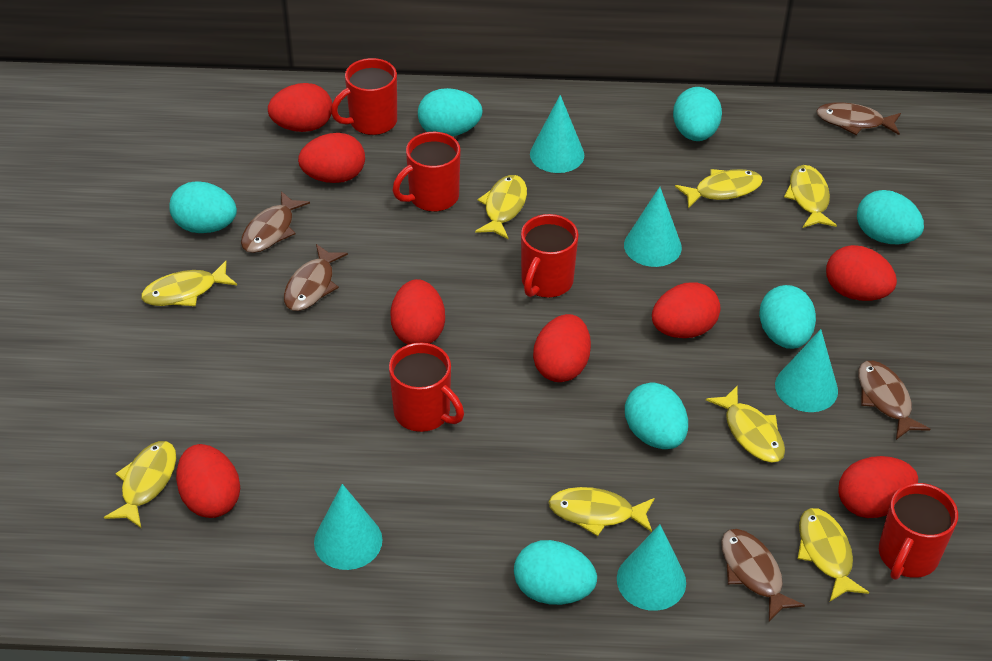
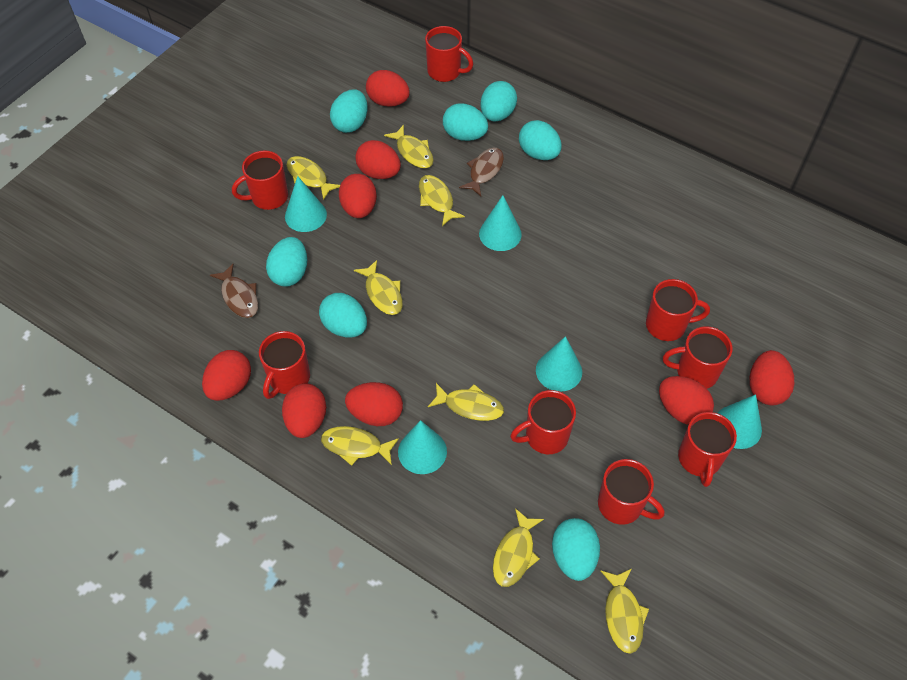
brown fish: 5 -> 2
red mug: 5 -> 8

